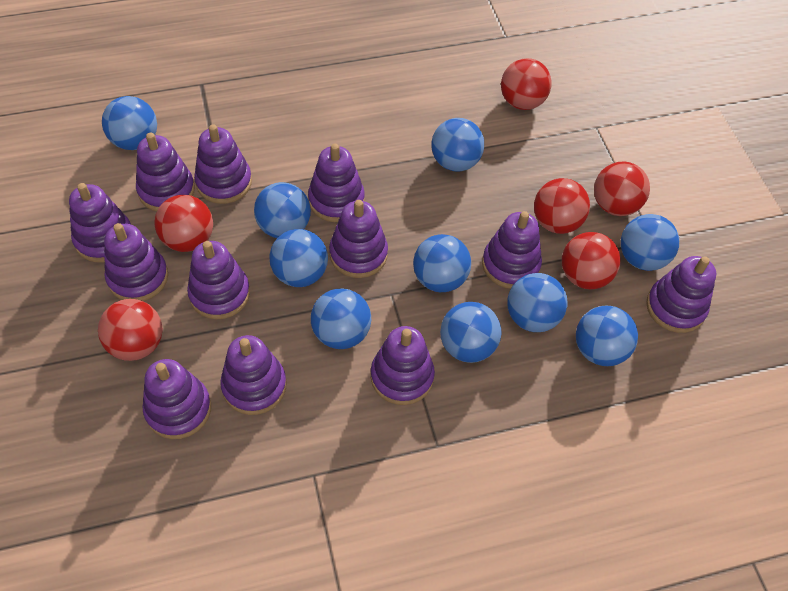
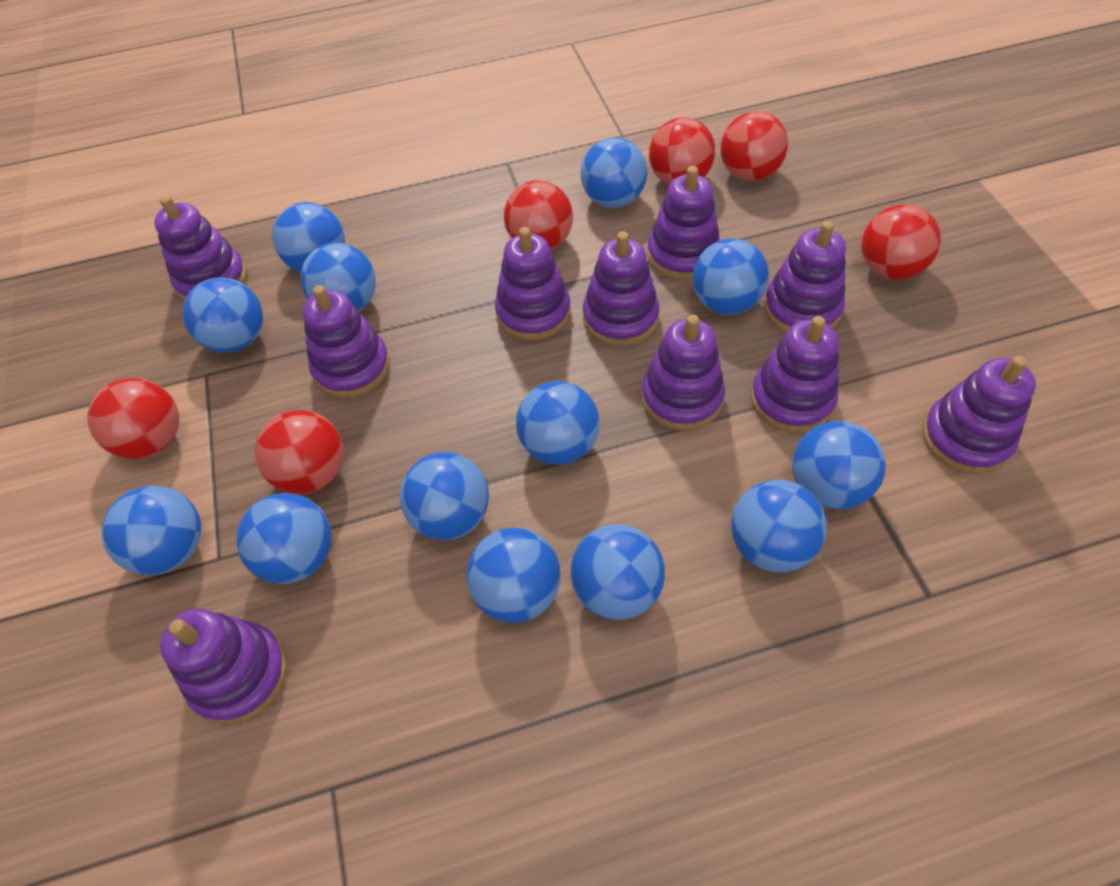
blue ball: 10 -> 13
purple stacking toy: 12 -> 10

